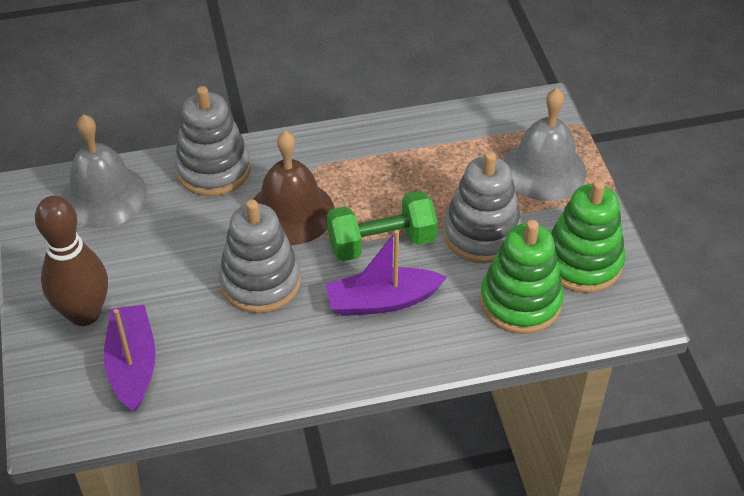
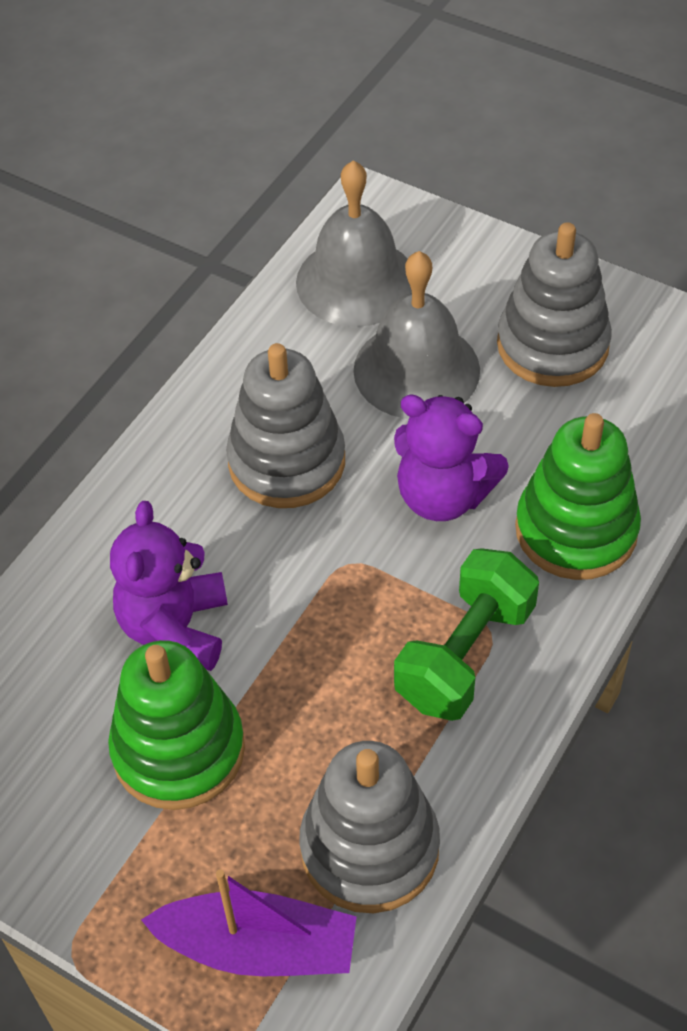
brown bell: 1 -> 0
brown bowling pin: 1 -> 0
purple boat: 2 -> 1
purple teddy bear: 0 -> 2

